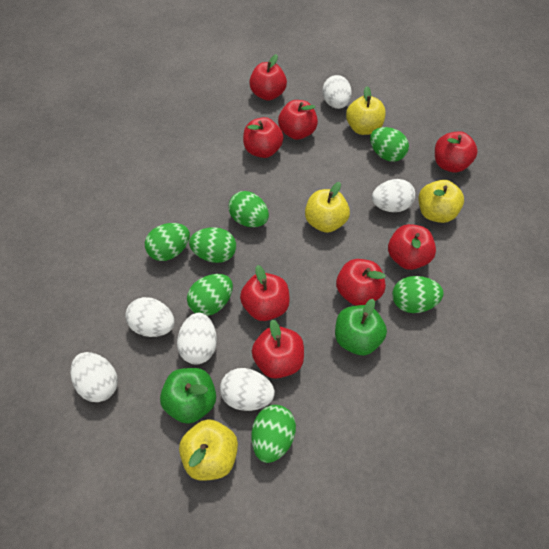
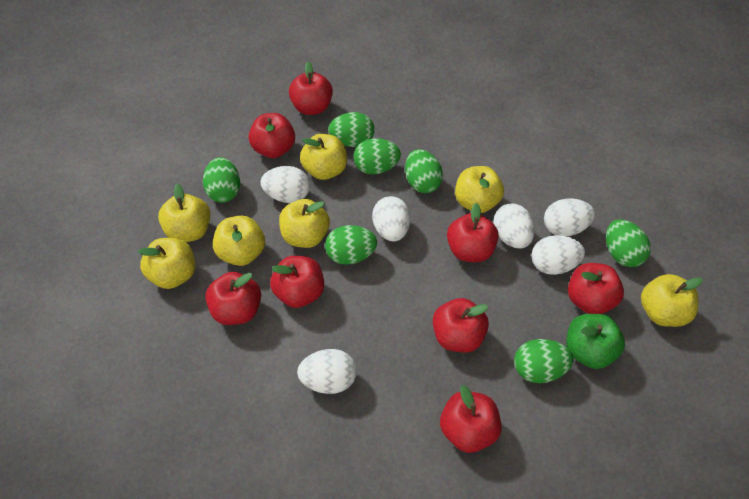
green apple: 2 -> 1
yellow apple: 4 -> 7

